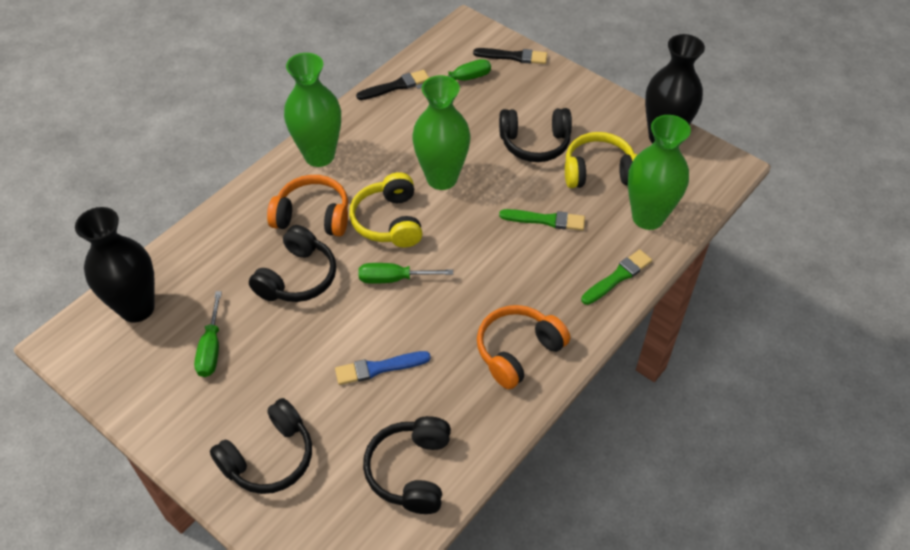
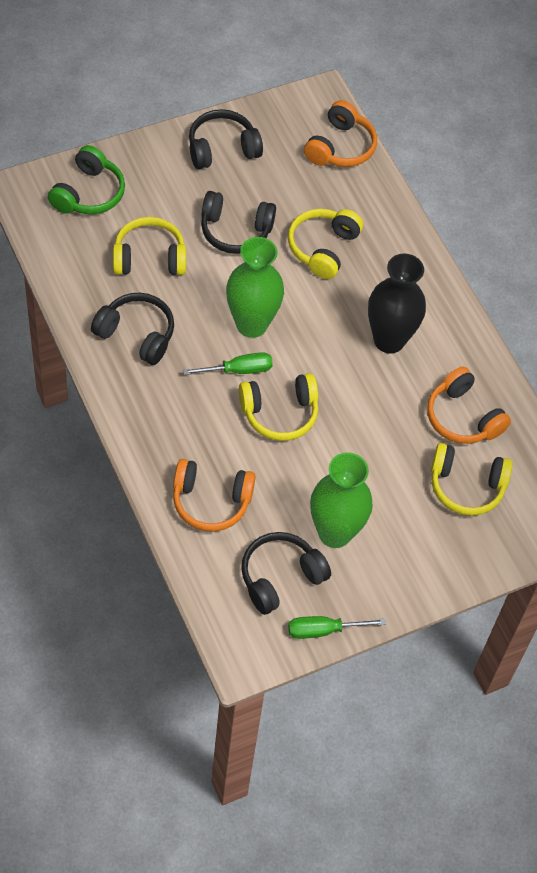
black brush: 2 -> 0
black vase: 2 -> 1
blue brush: 1 -> 0
green brush: 2 -> 0
green headphones: 0 -> 1
green screwdriver: 3 -> 2
green vase: 3 -> 2
orange headphones: 2 -> 3
yellow headphones: 2 -> 4

